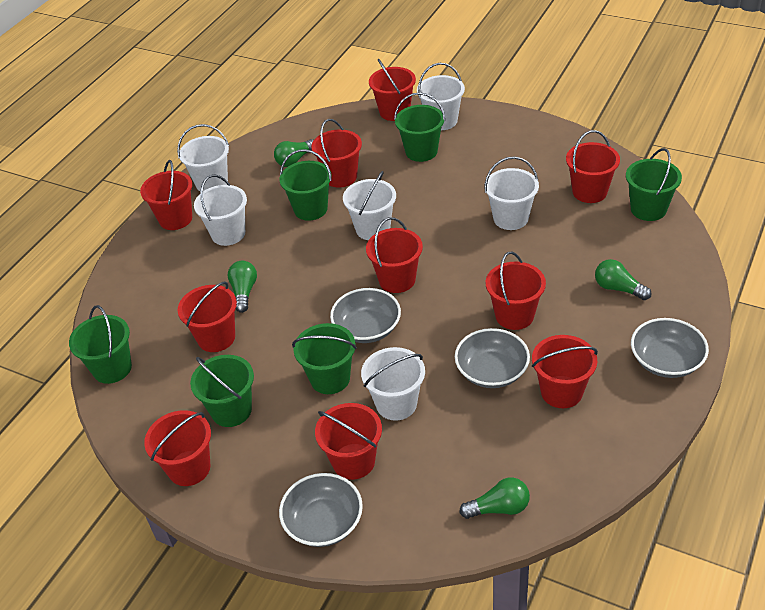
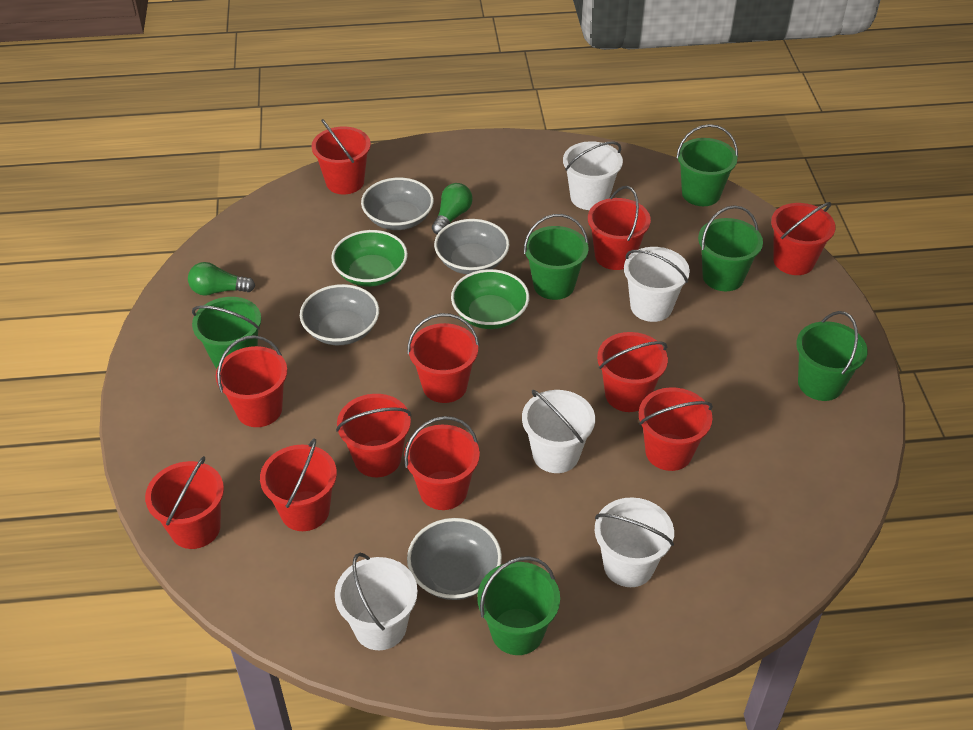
green bowl: 0 -> 2
green light bulb: 4 -> 2
red bucket: 10 -> 11
white bucket: 6 -> 5

